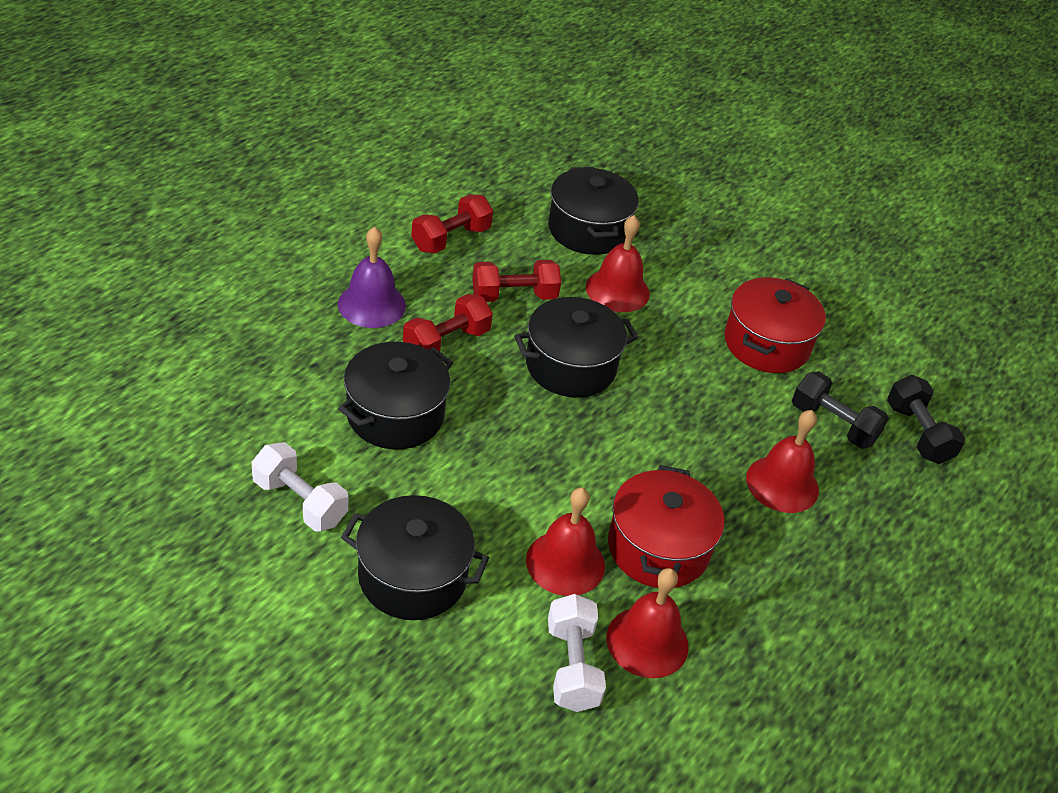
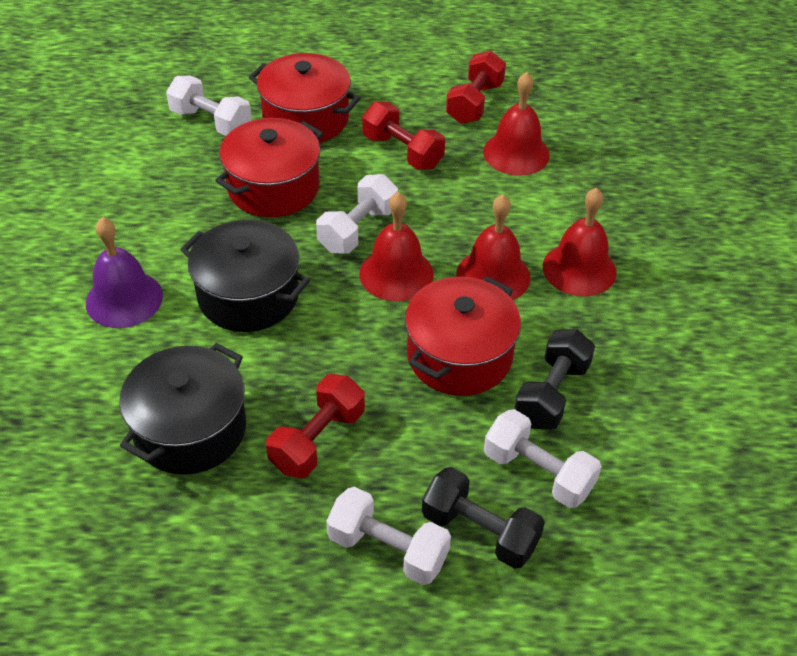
black pot: 4 -> 2
red pot: 2 -> 3
white dumbbell: 2 -> 4

